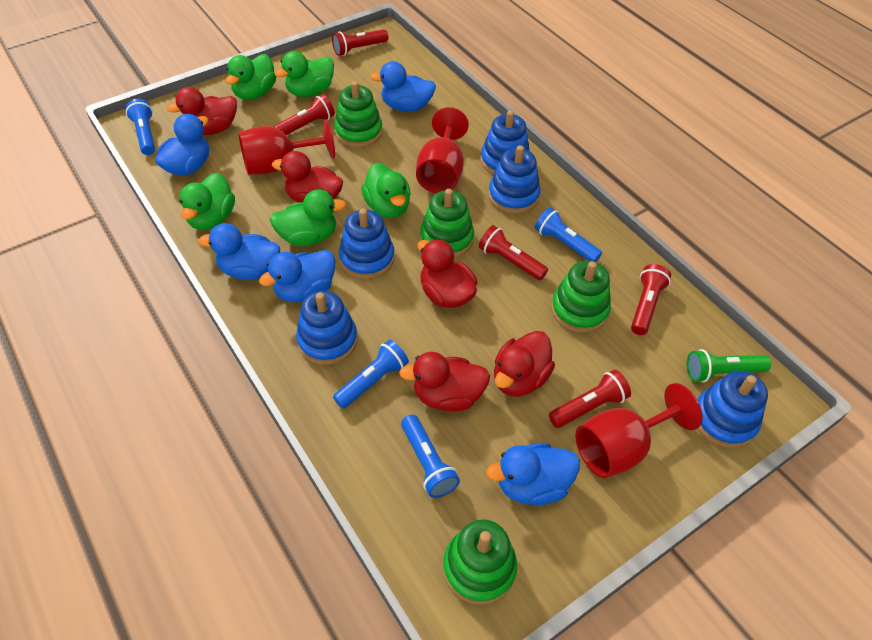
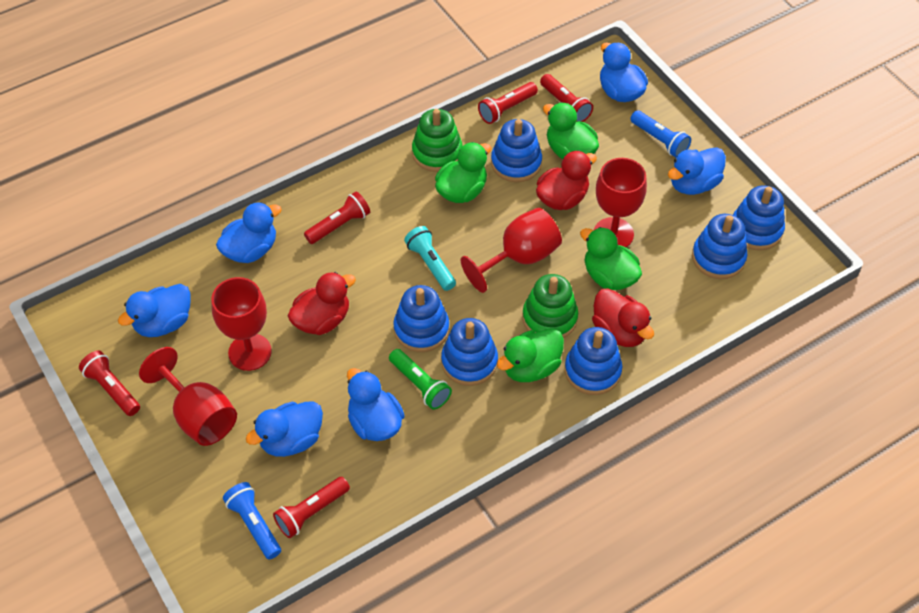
blue duck: 5 -> 6
blue flashlight: 4 -> 2
blue stacking toy: 5 -> 6
green duck: 5 -> 4
green stacking toy: 4 -> 2
red duck: 5 -> 3
red goblet: 3 -> 4
turquoise flashlight: 0 -> 1

